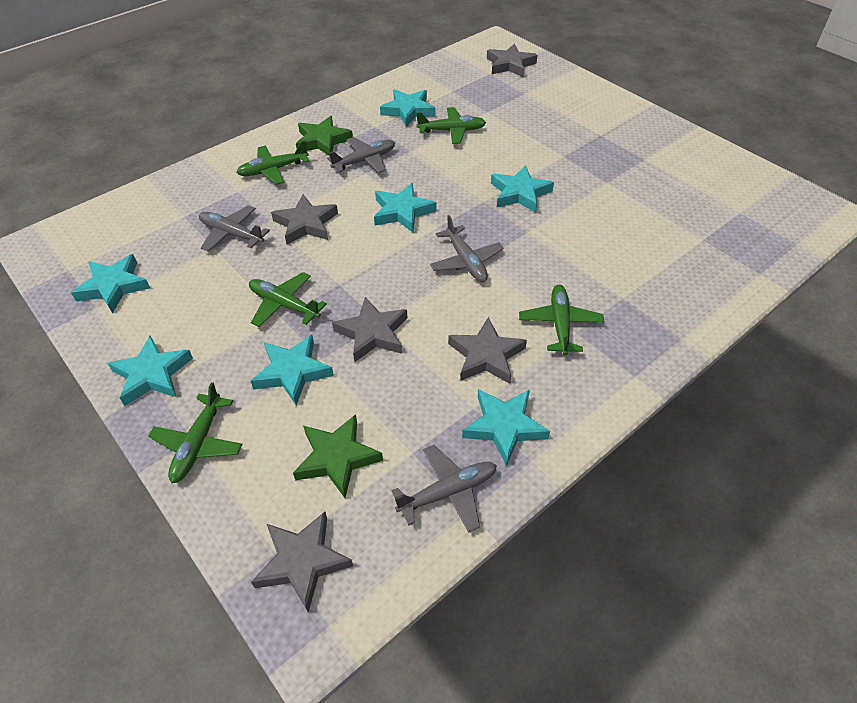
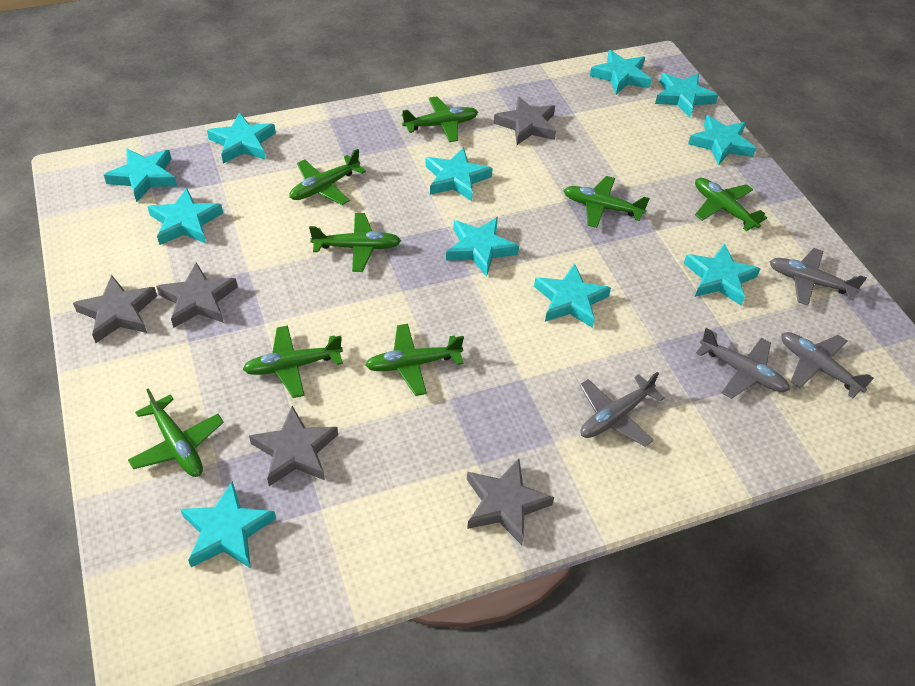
green plane: 5 -> 8
green star: 2 -> 0
turquoise star: 7 -> 11

